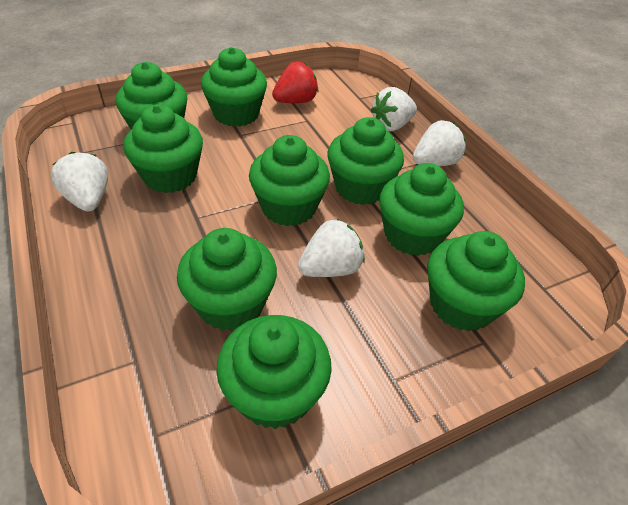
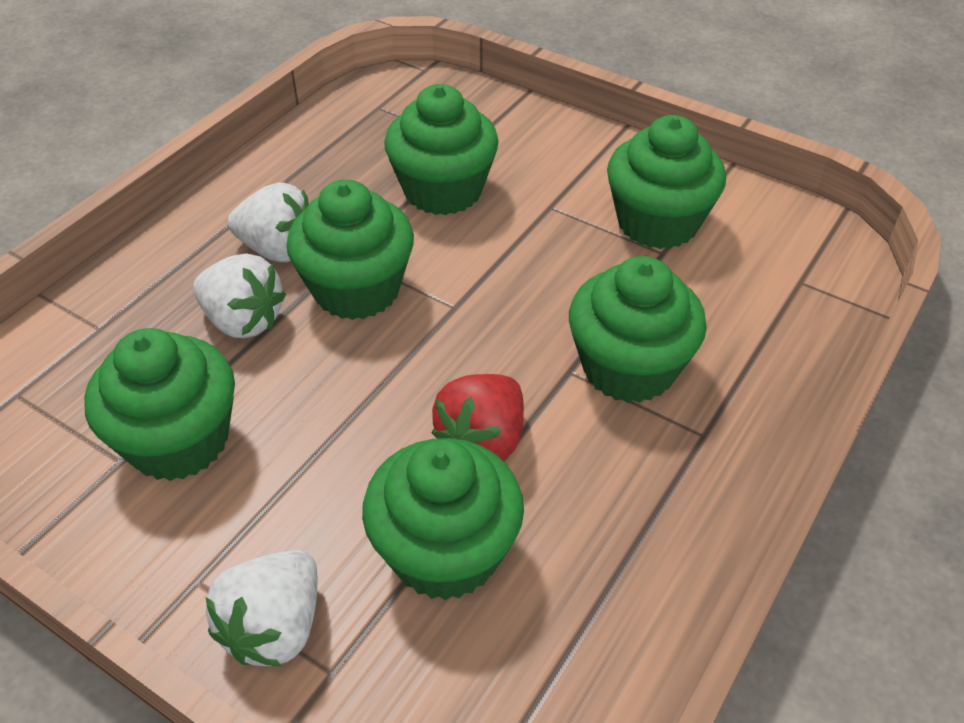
green cupcake: 9 -> 6
white strawberry: 4 -> 3

